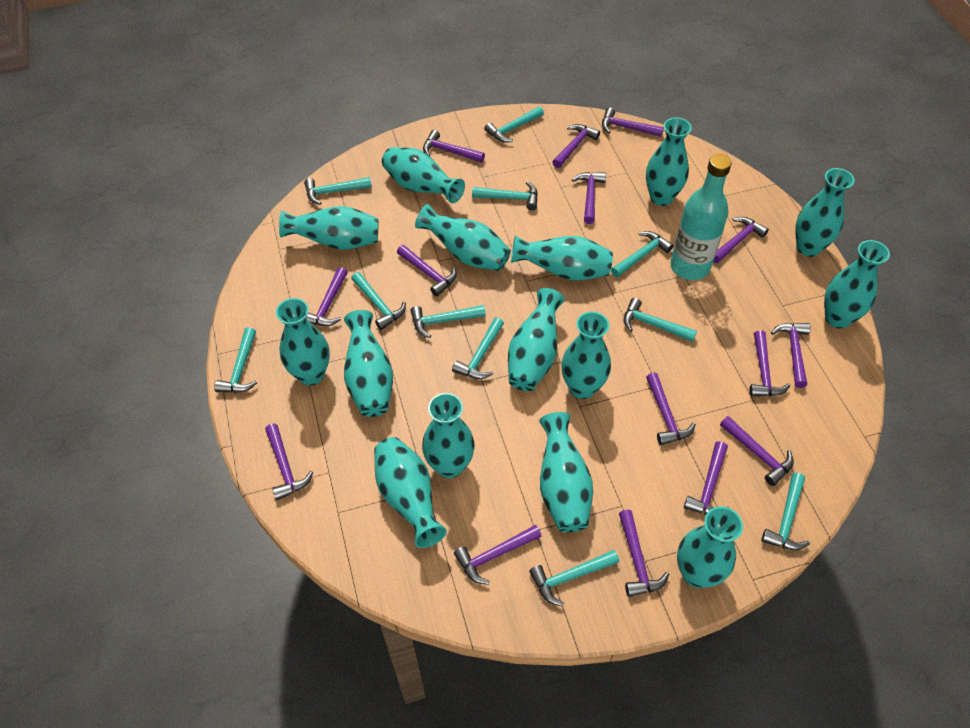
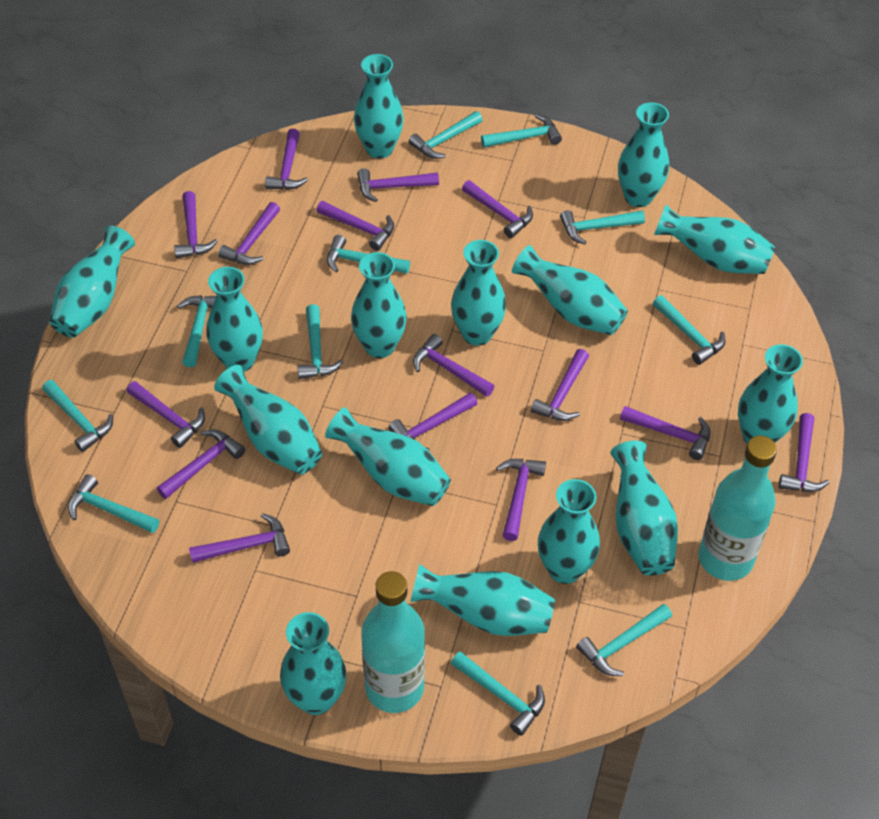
turquoise bottle: 1 -> 2

